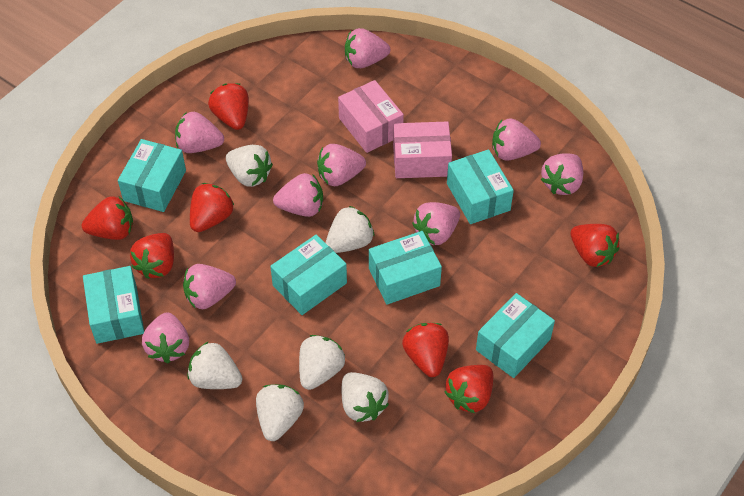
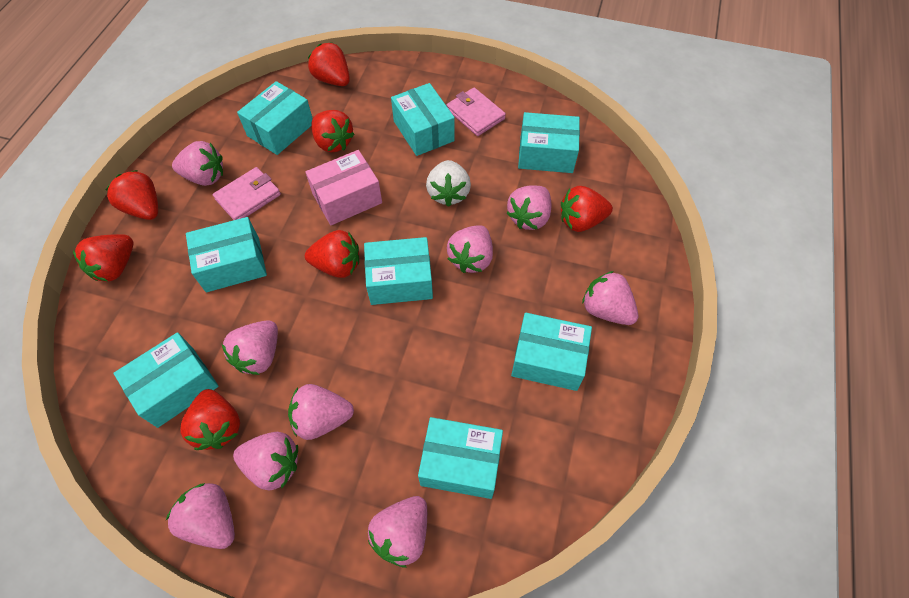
pink box: 2 -> 1
pink wallet: 0 -> 2
turquoise box: 6 -> 8
white strawberry: 6 -> 1

